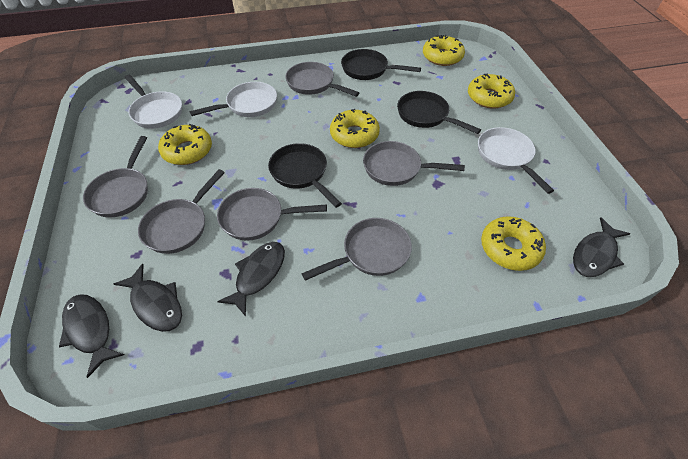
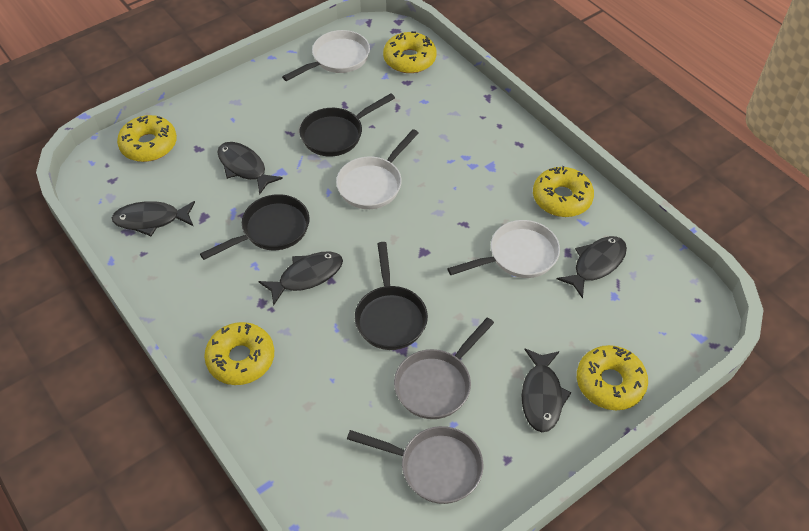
black fish: 4 -> 5
grey pan: 6 -> 2

